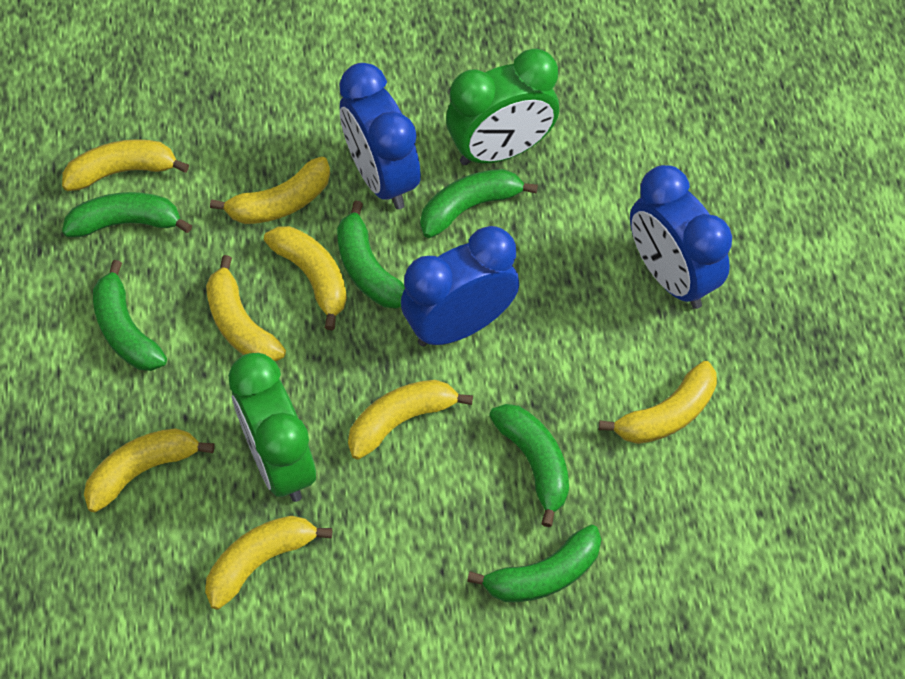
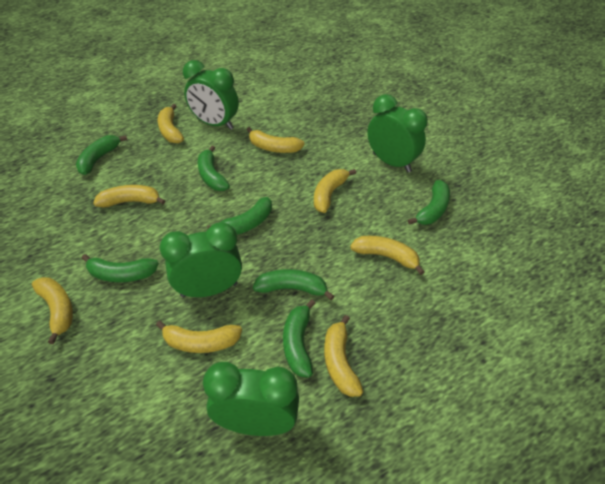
blue clock: 3 -> 0
green banana: 6 -> 7
green clock: 2 -> 4

